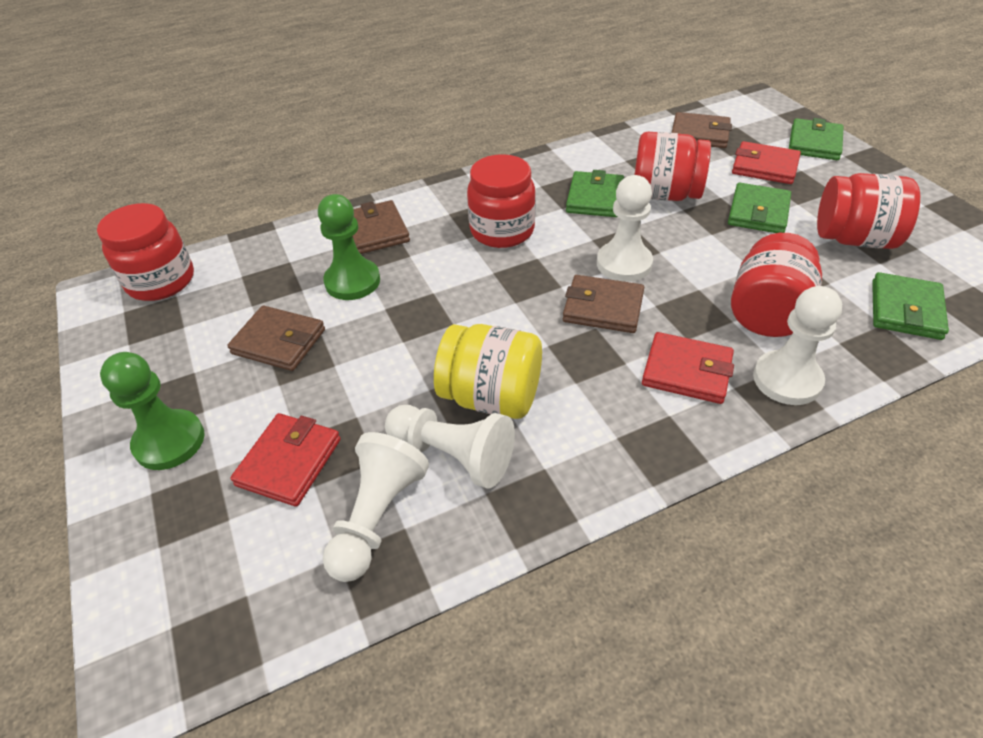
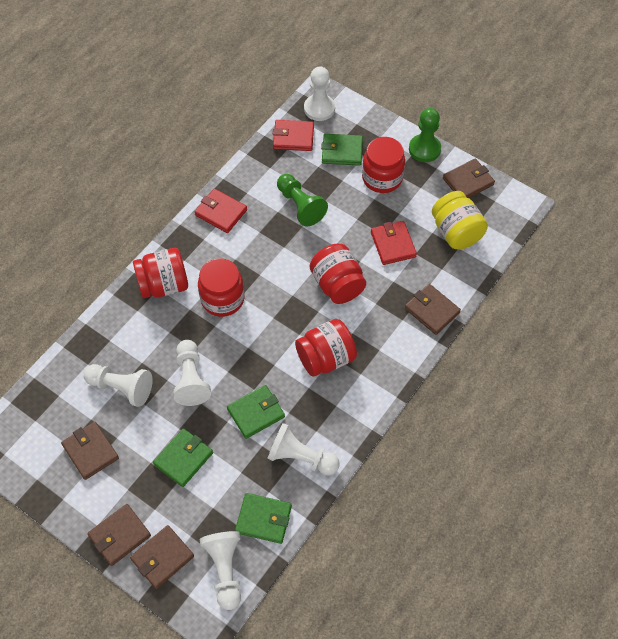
brown wallet: 4 -> 5
white pawn: 4 -> 5

